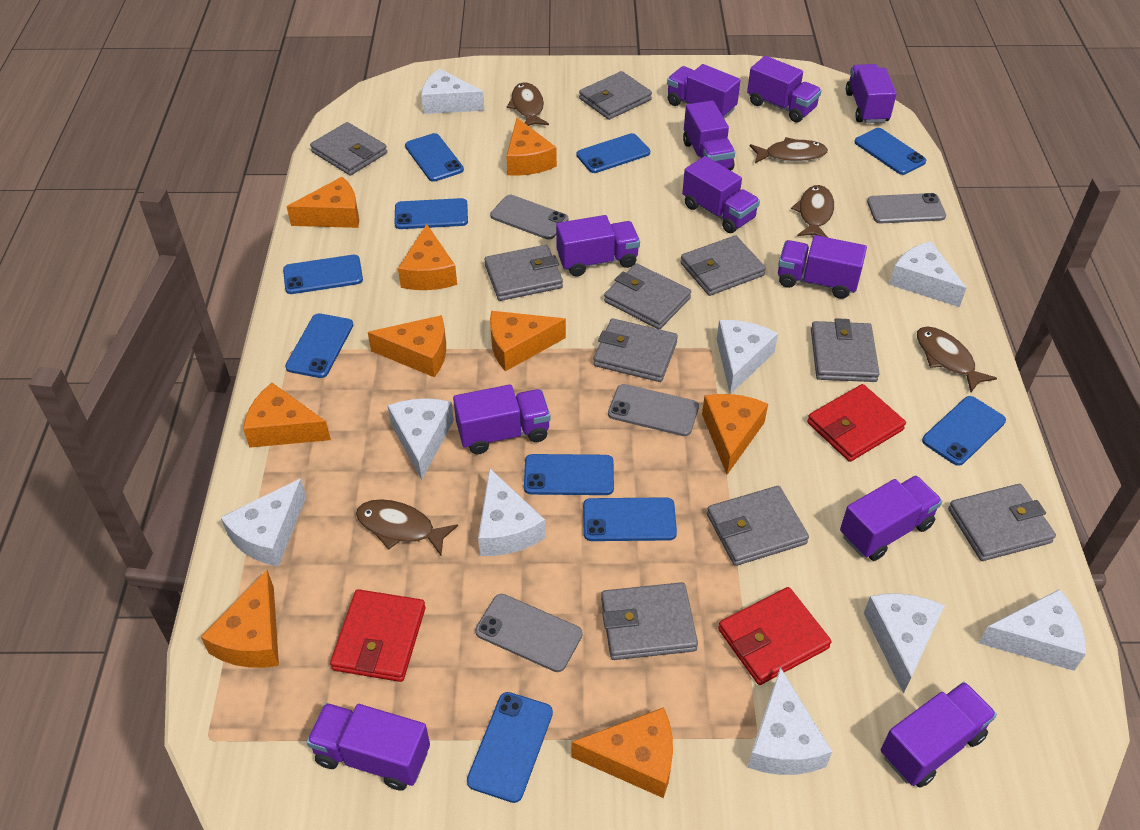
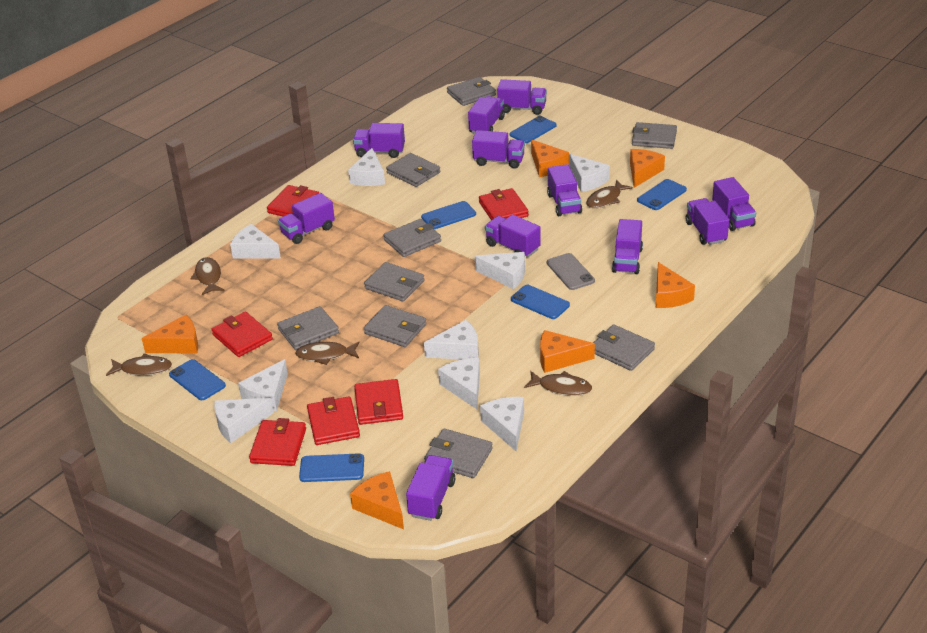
blue phone: 10 -> 6
grey phone: 4 -> 1
grey wallet: 10 -> 9
orange cheese: 9 -> 6
red wallet: 3 -> 6

